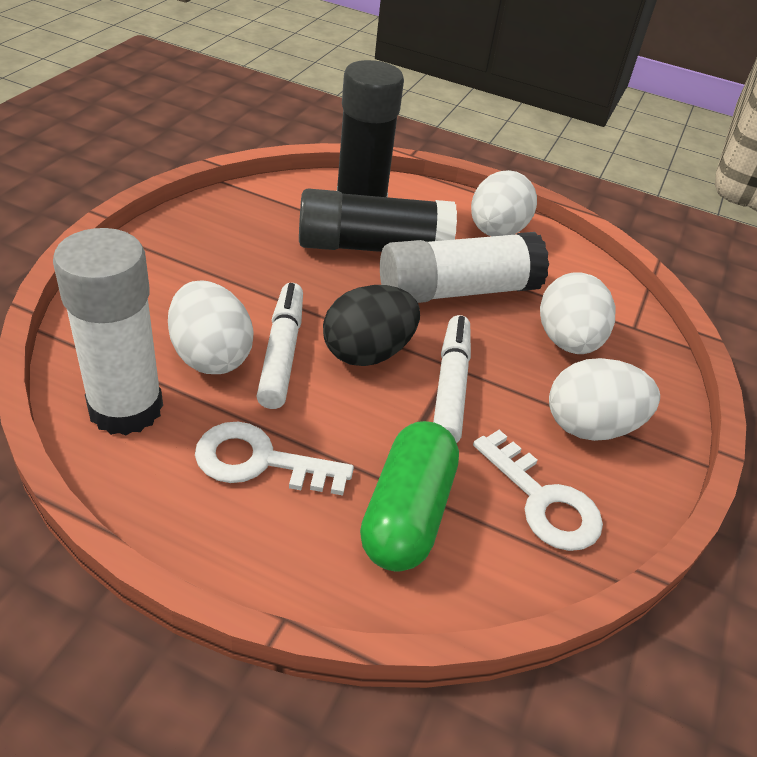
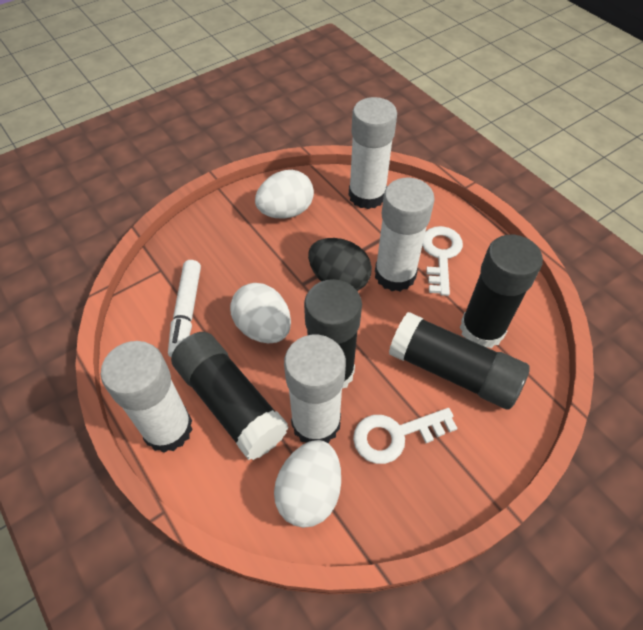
black glue stick: 2 -> 4
green capsule: 1 -> 0
white egg: 4 -> 3
white glue stick: 2 -> 4
white marker: 2 -> 1

